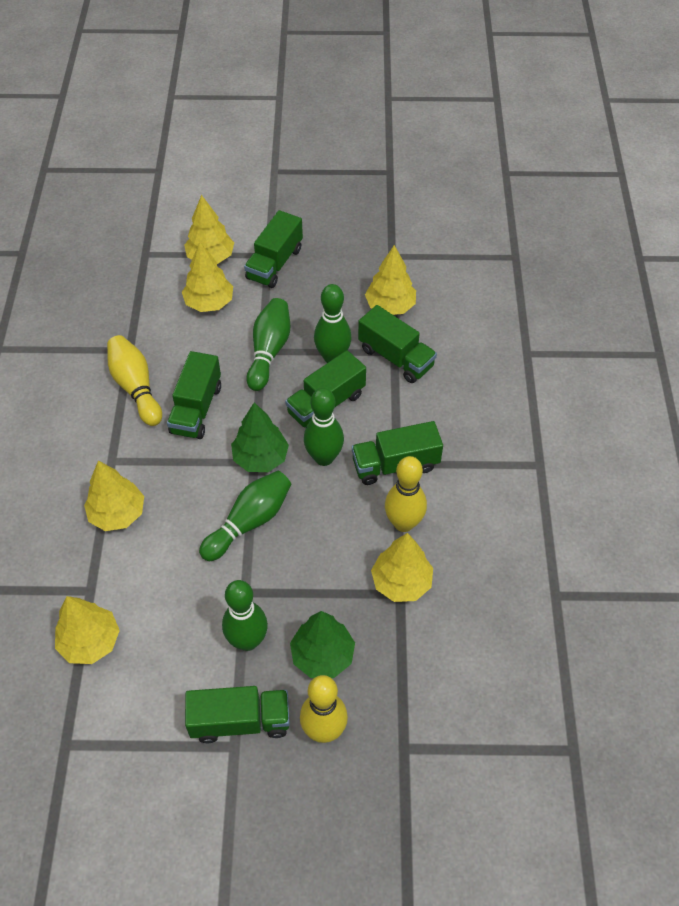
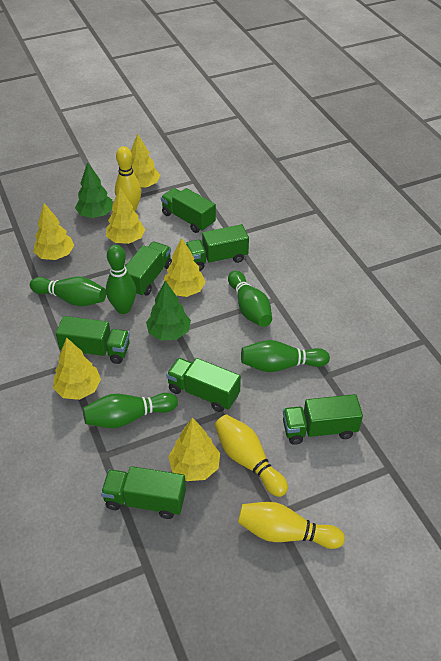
green truck: 6 -> 7

